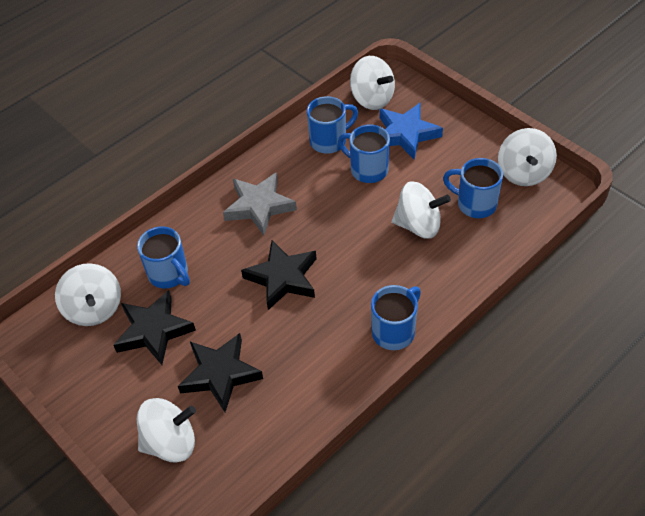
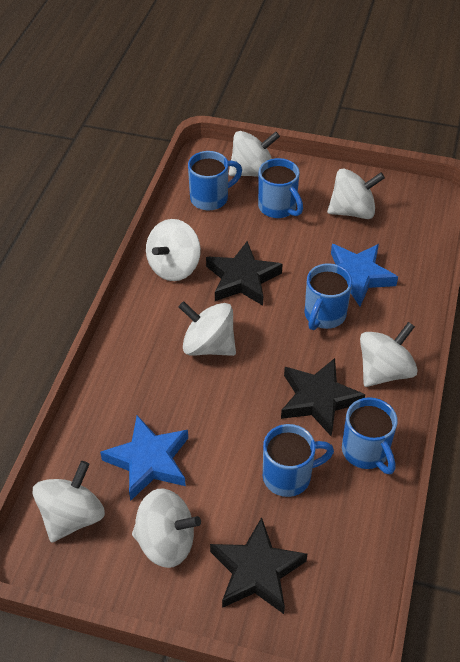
blue star: 1 -> 2
grey star: 1 -> 0
white spinning top: 5 -> 7

